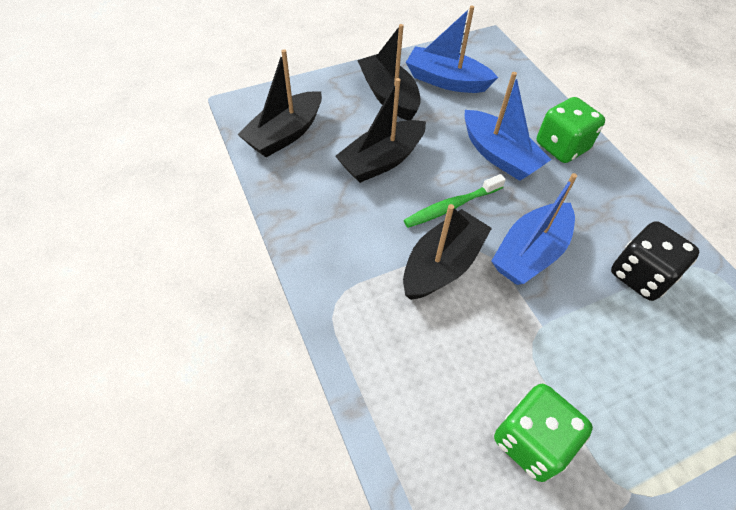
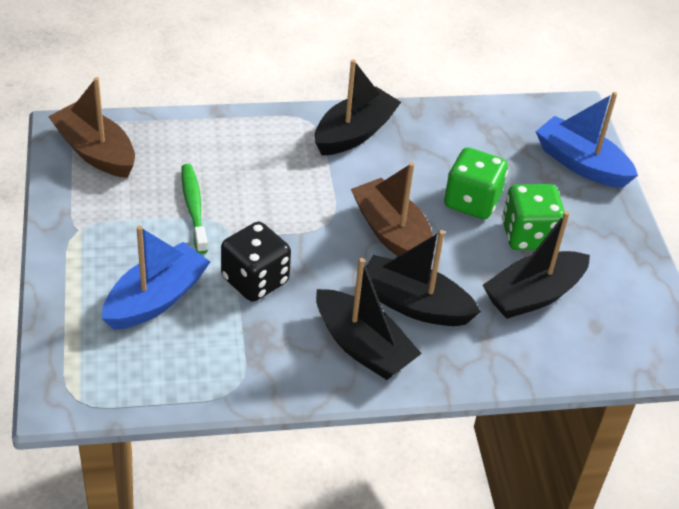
blue boat: 3 -> 2
brown boat: 0 -> 2

